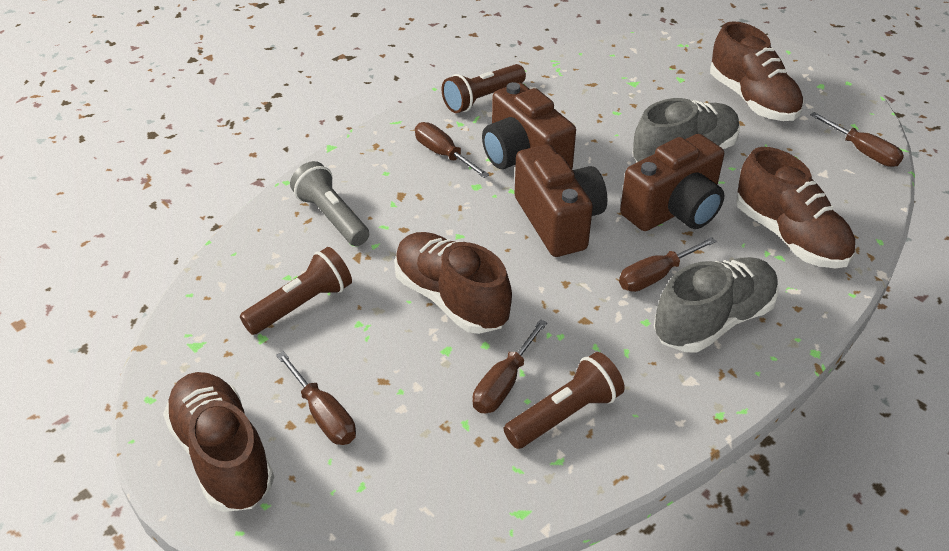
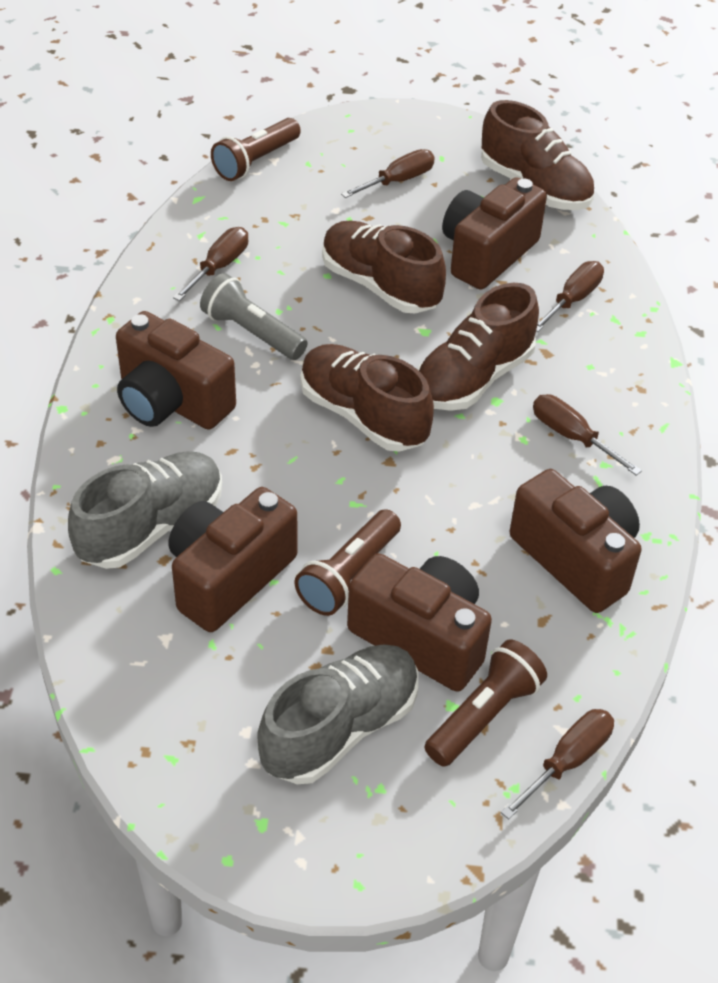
brown camera: 3 -> 5

